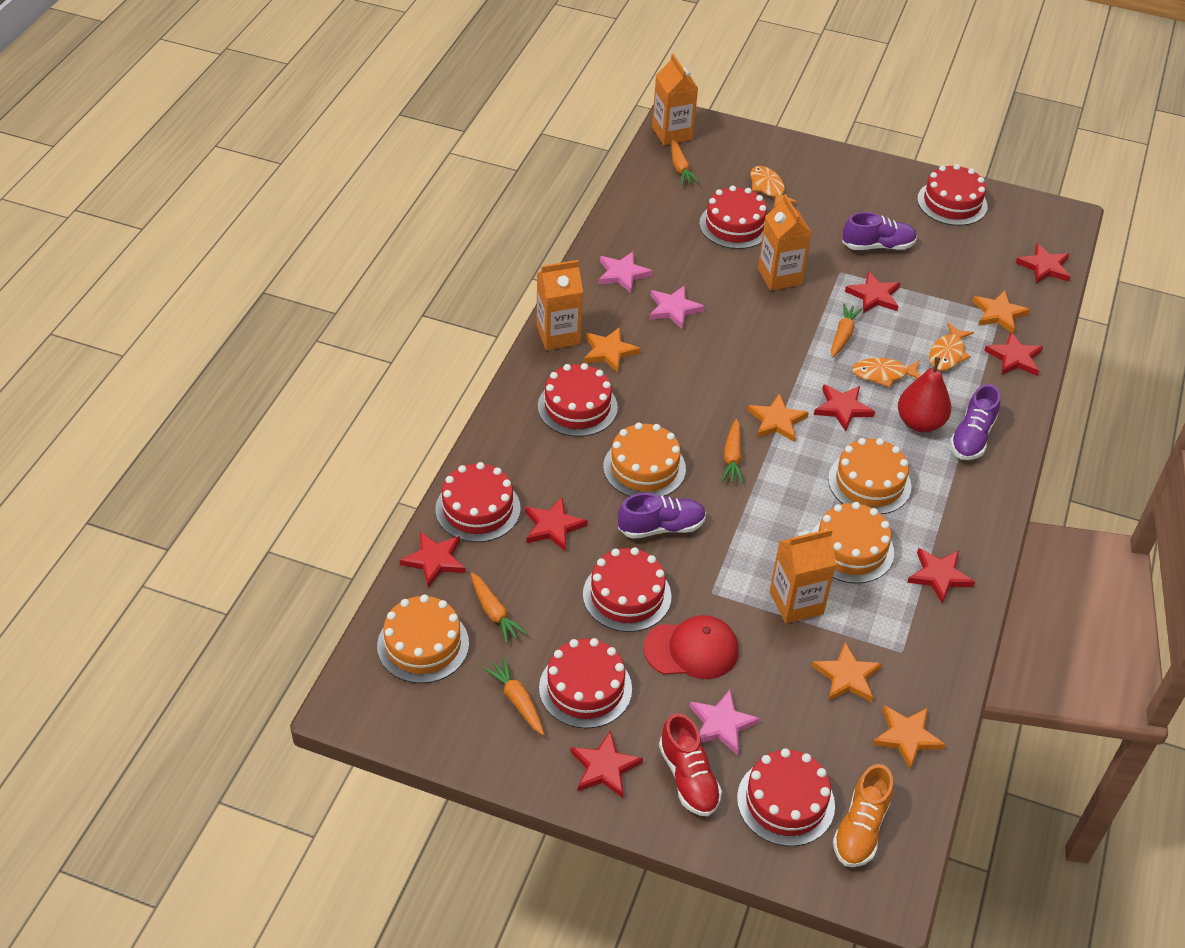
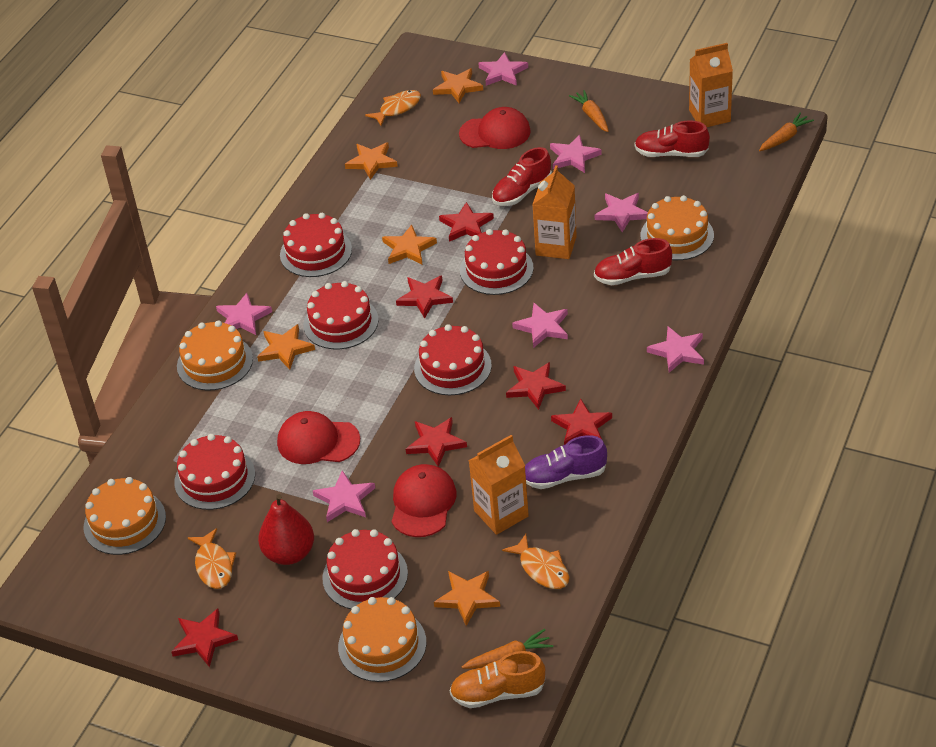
orange carrot: 5 -> 3
orange carton: 4 -> 3
pink star: 3 -> 7
purple shoe: 3 -> 1
red cake: 7 -> 6
red cap: 1 -> 3
red shoe: 1 -> 3
red star: 8 -> 6

